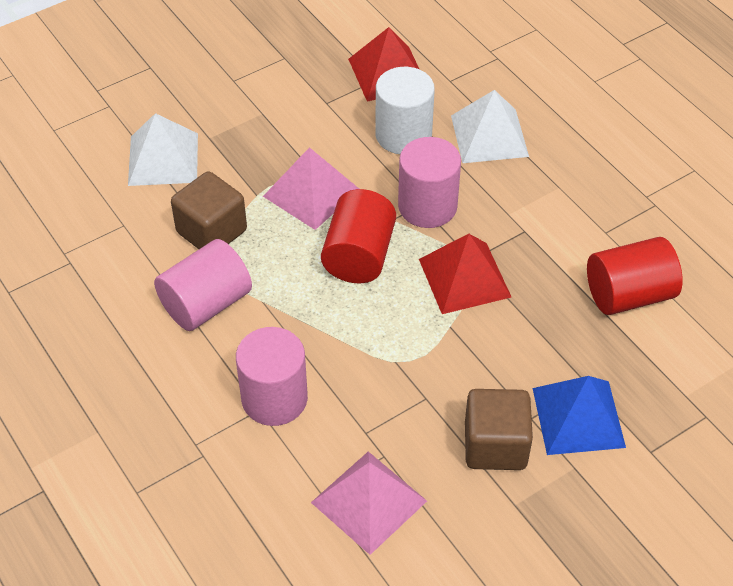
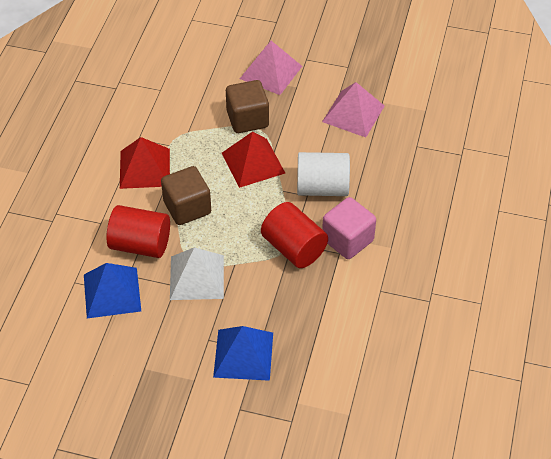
blue pyramid: 1 -> 2
pink cube: 0 -> 1
pink cylinder: 3 -> 0
white pyramid: 2 -> 1

